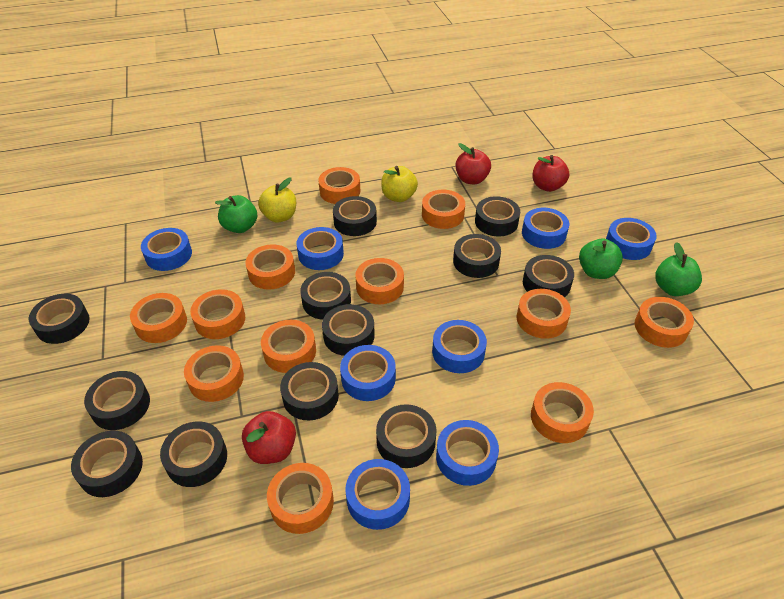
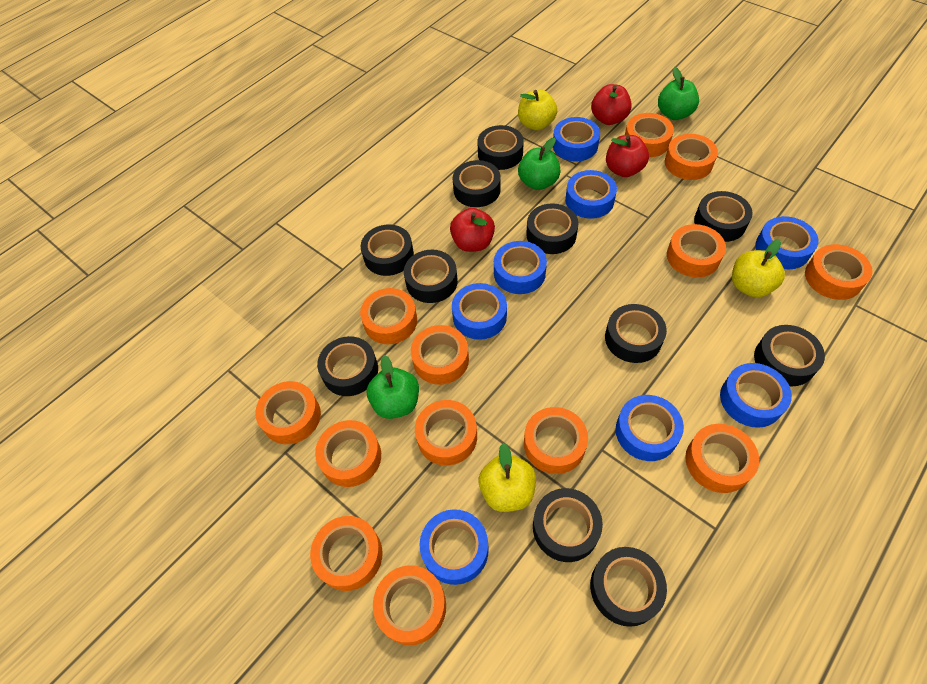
black tape: 12 -> 11
orange tape: 12 -> 13
yellow apple: 2 -> 3

